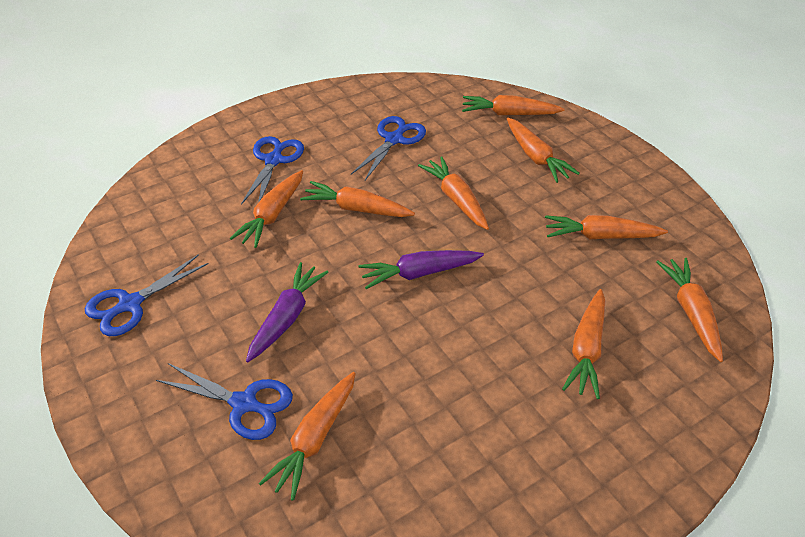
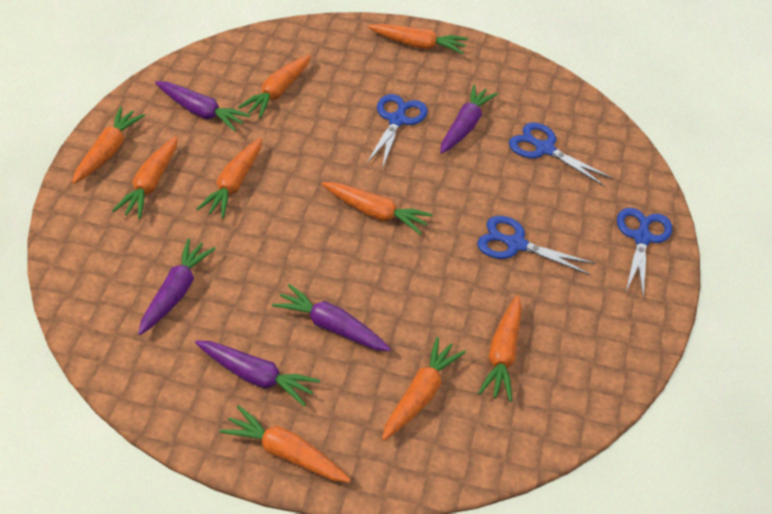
purple carrot: 2 -> 5

